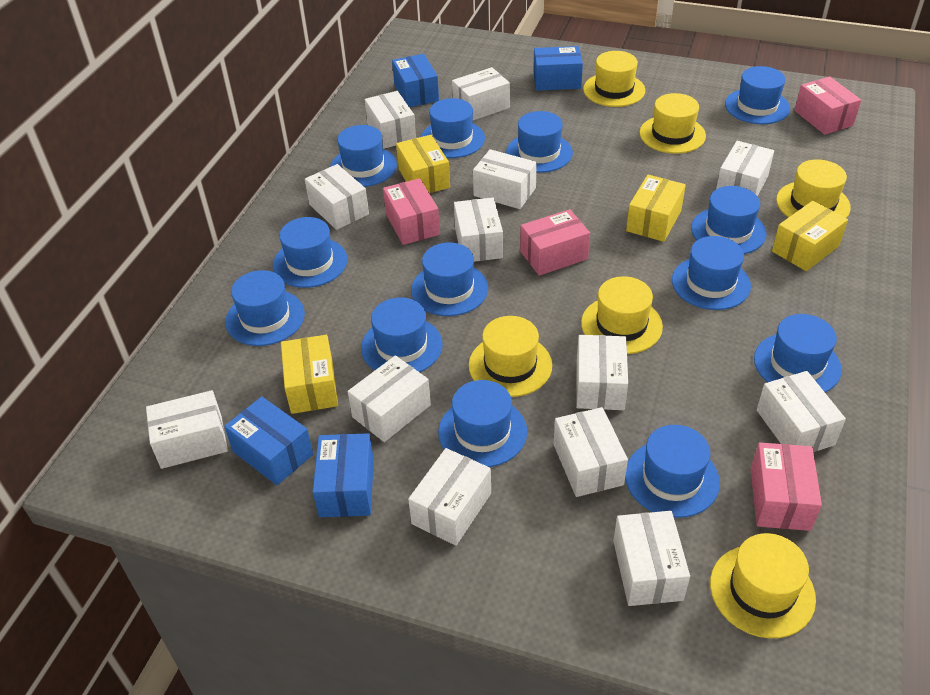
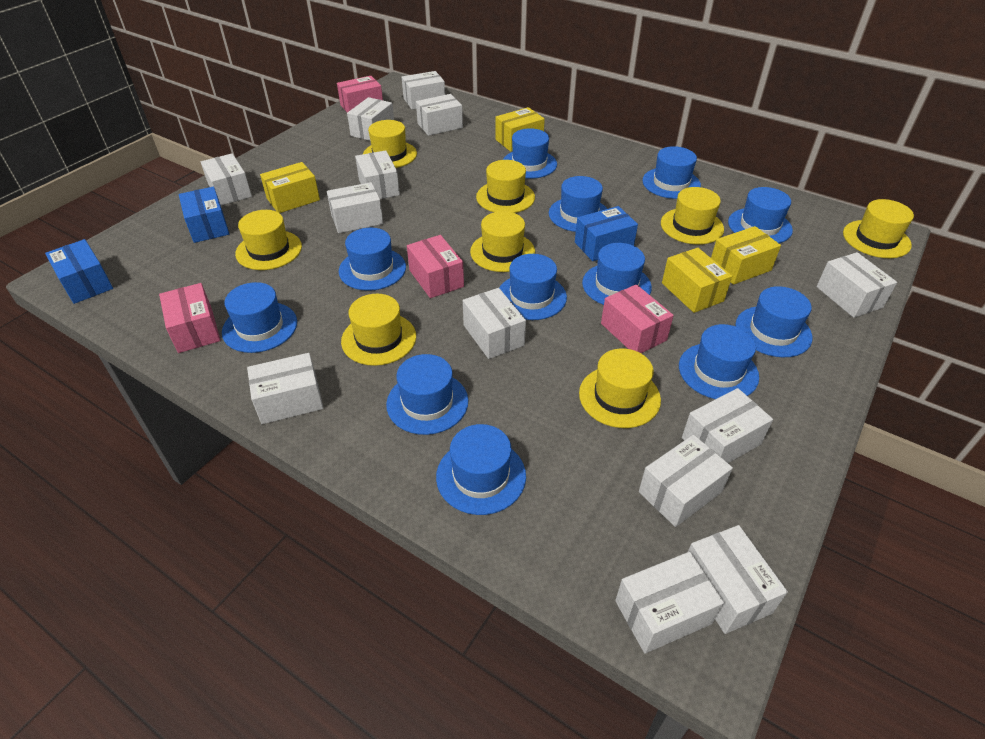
blue box: 4 -> 3
blue hat: 13 -> 12
yellow hat: 6 -> 8

